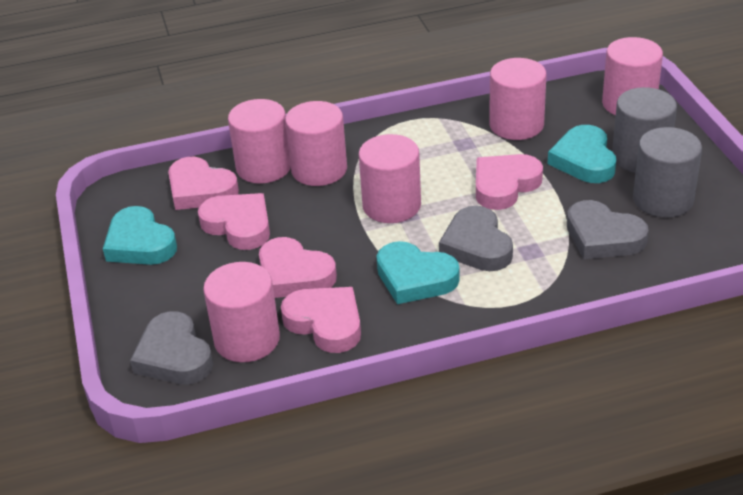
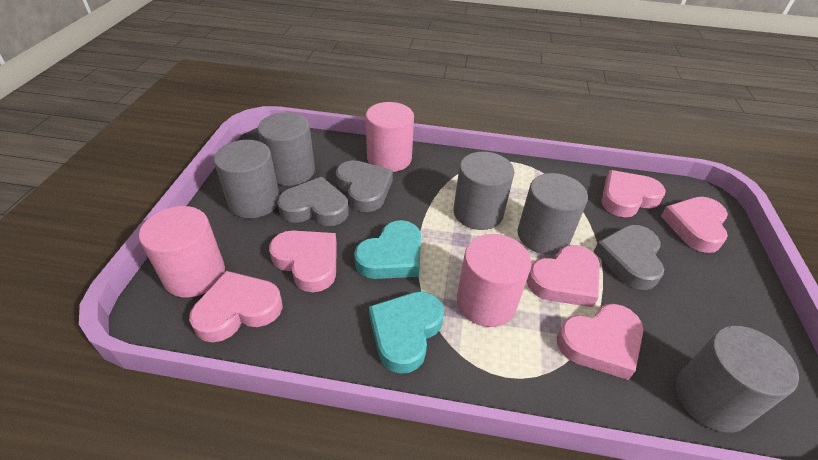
grey cylinder: 2 -> 5
pink cylinder: 6 -> 3
pink heart: 5 -> 6
turquoise heart: 3 -> 2

